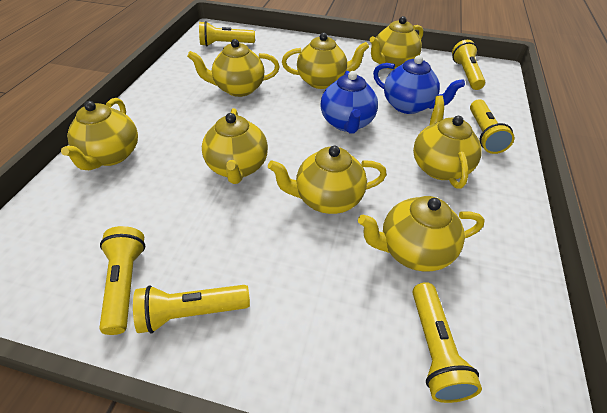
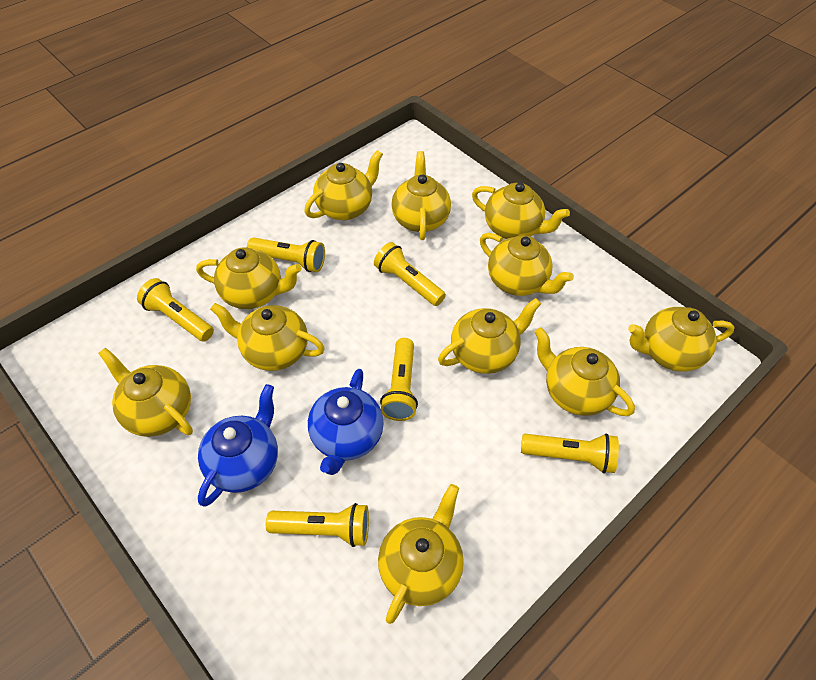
yellow teapot: 8 -> 11

